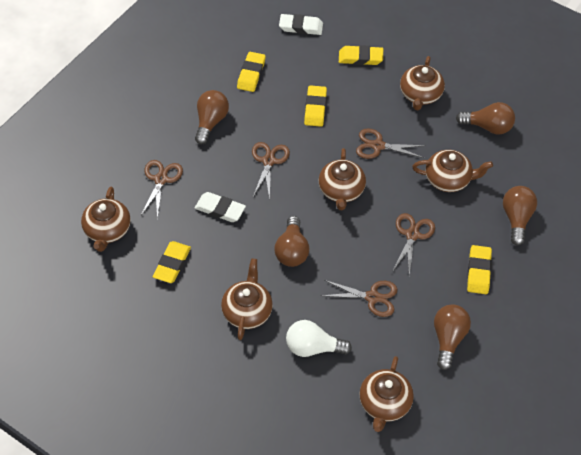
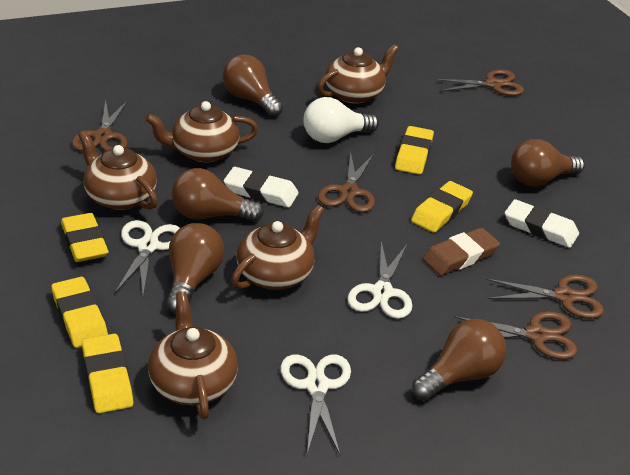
brown eraser: 0 -> 1
brown teapot: 6 -> 5
white scissors: 0 -> 3

